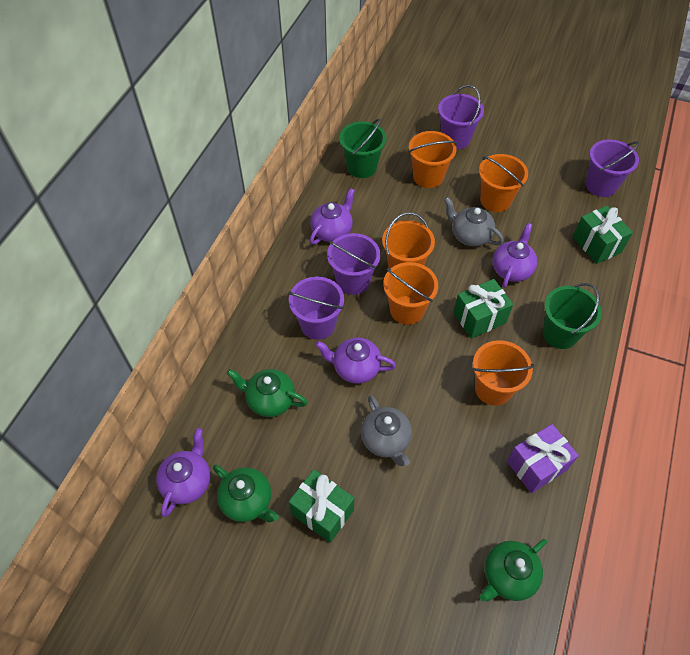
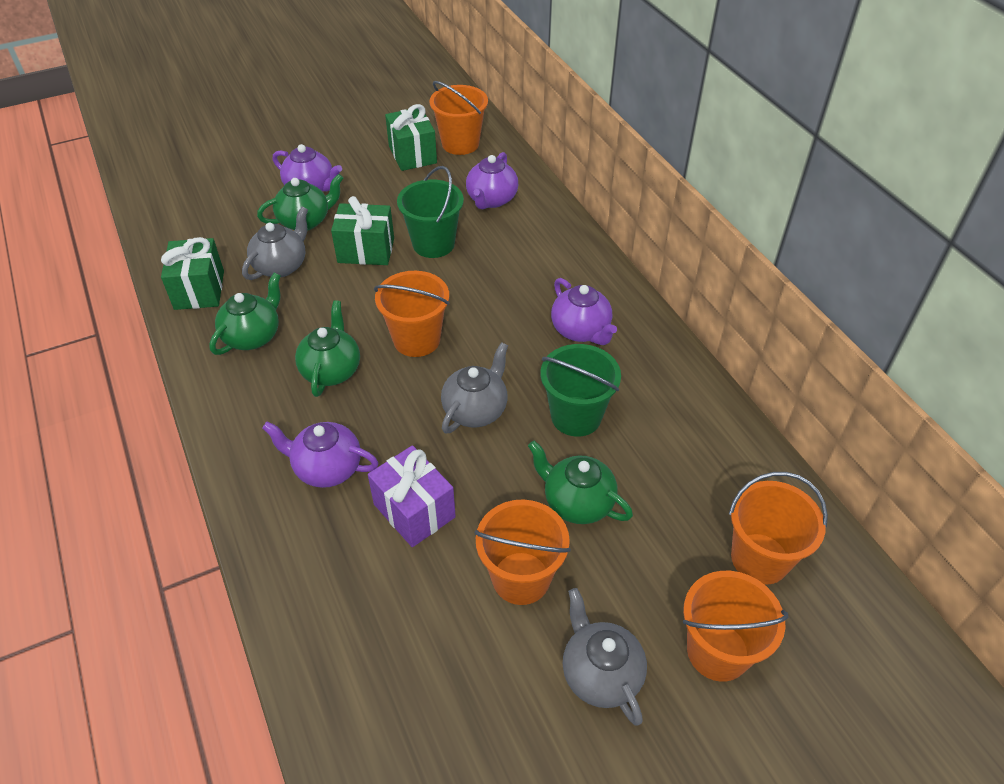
green teapot: 3 -> 4
grey teapot: 2 -> 3
purple bucket: 4 -> 0

